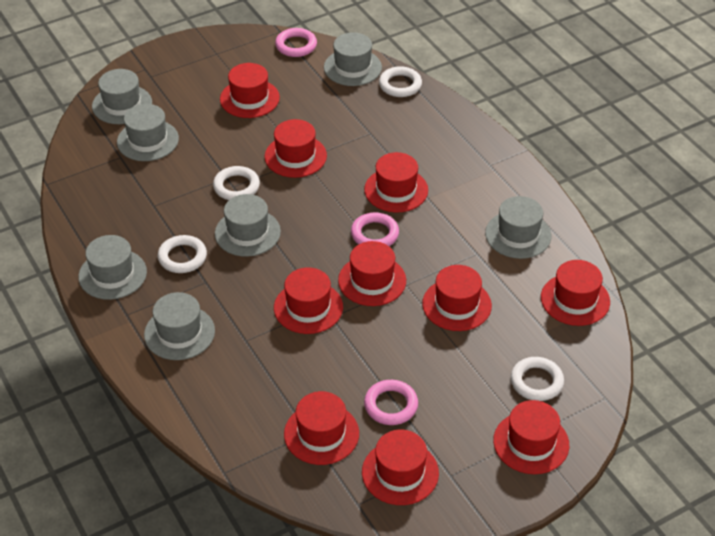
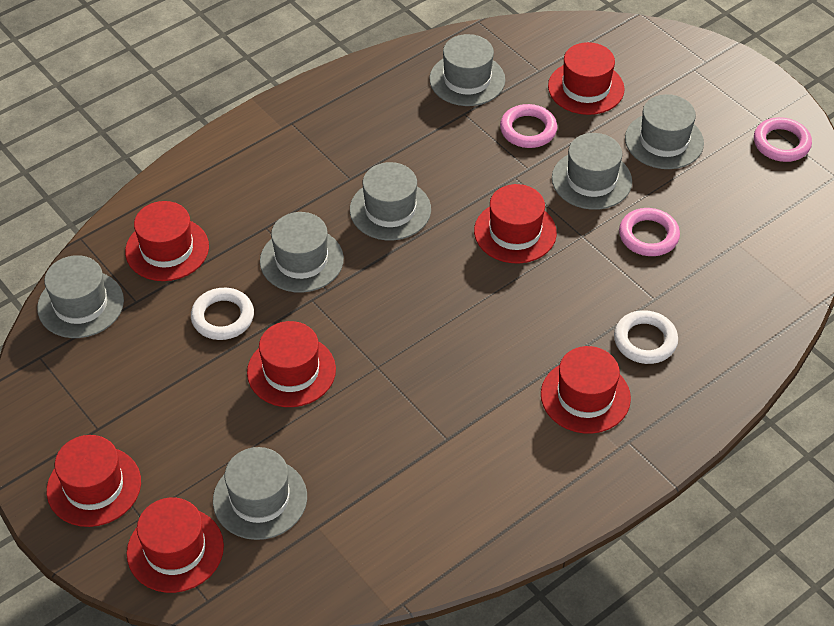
red hat: 10 -> 7
white ring: 4 -> 2

